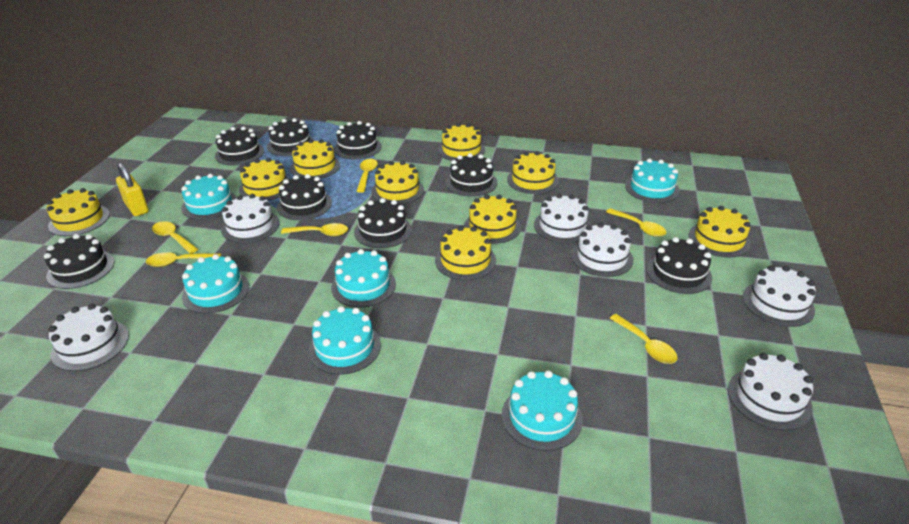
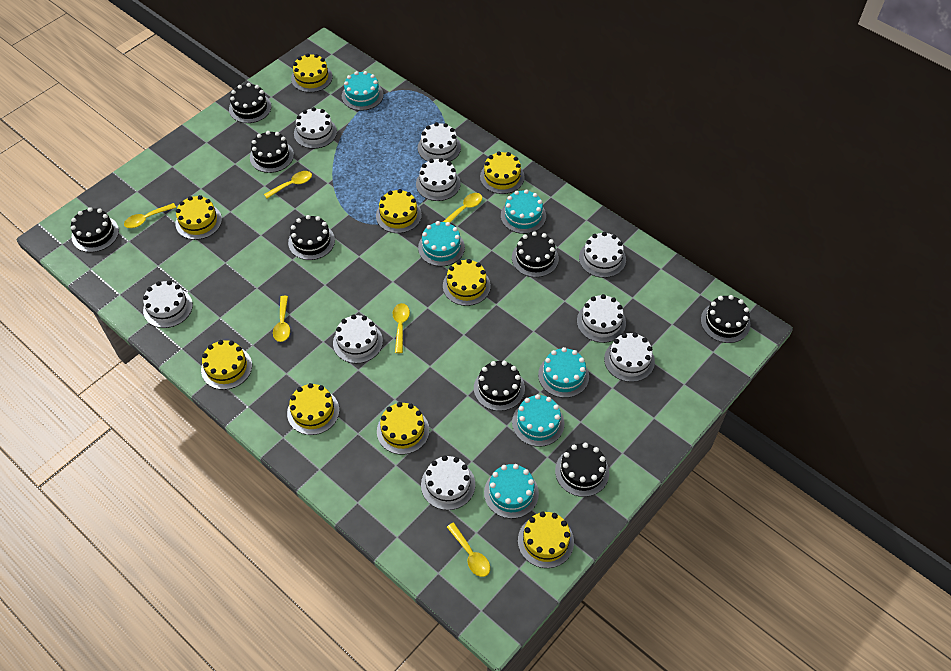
white cake: 6 -> 9
yellow padlock: 1 -> 0

